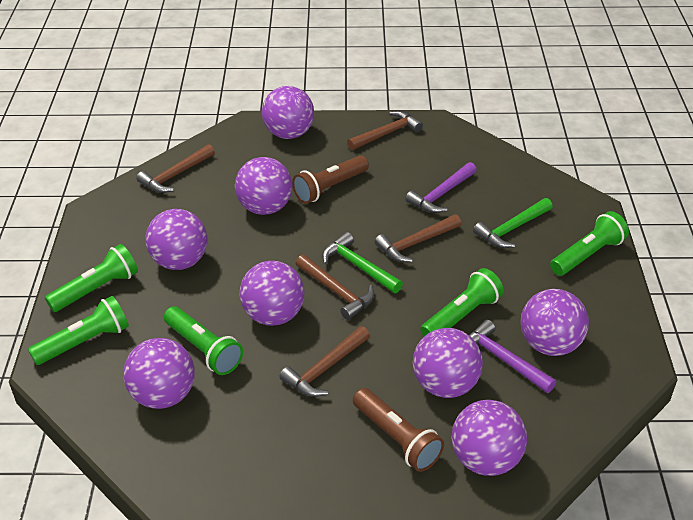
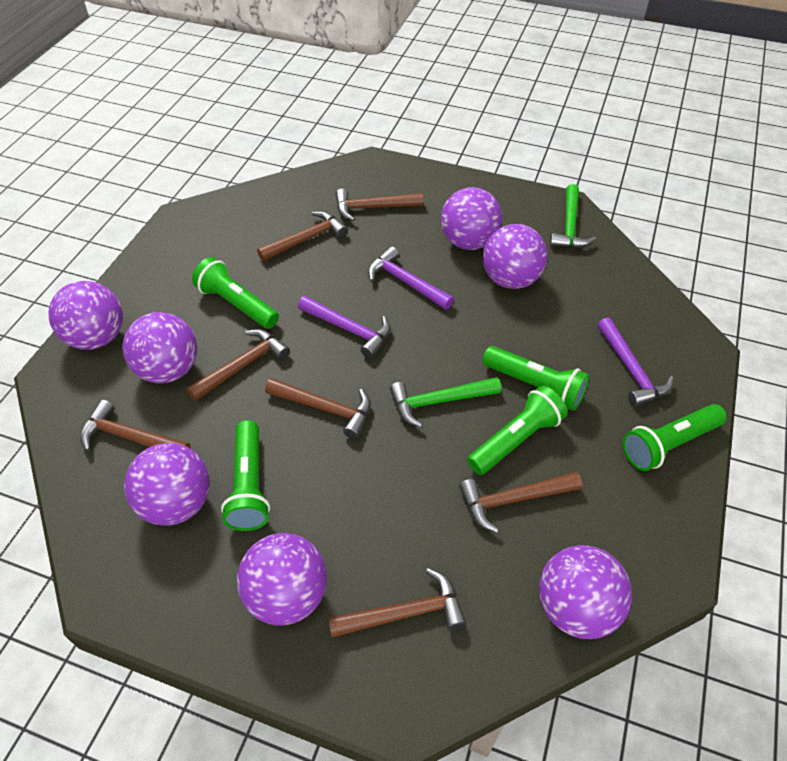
brown flashlight: 2 -> 0
brown hammer: 5 -> 7
purple ball: 8 -> 7
purple hammer: 2 -> 3

